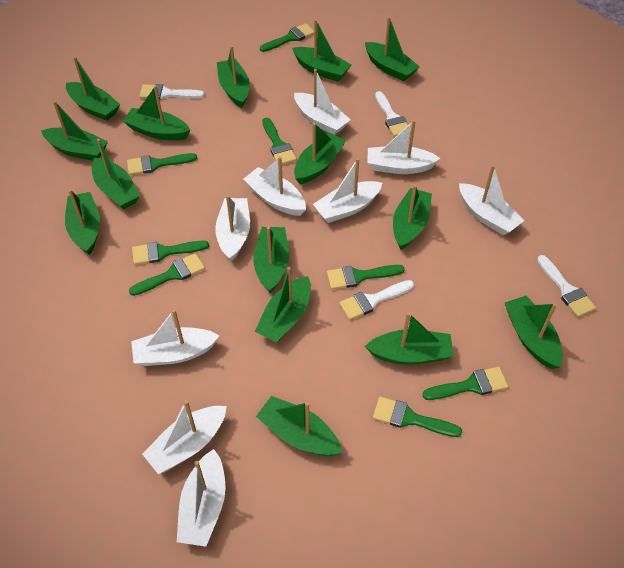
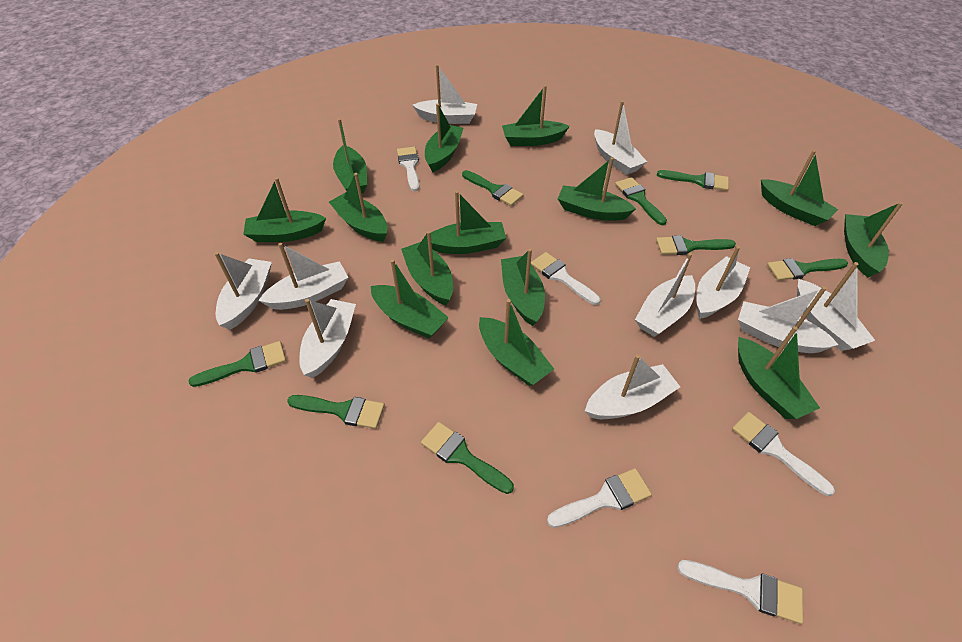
green boat: 15 -> 14
white boat: 9 -> 10
white brush: 4 -> 5

